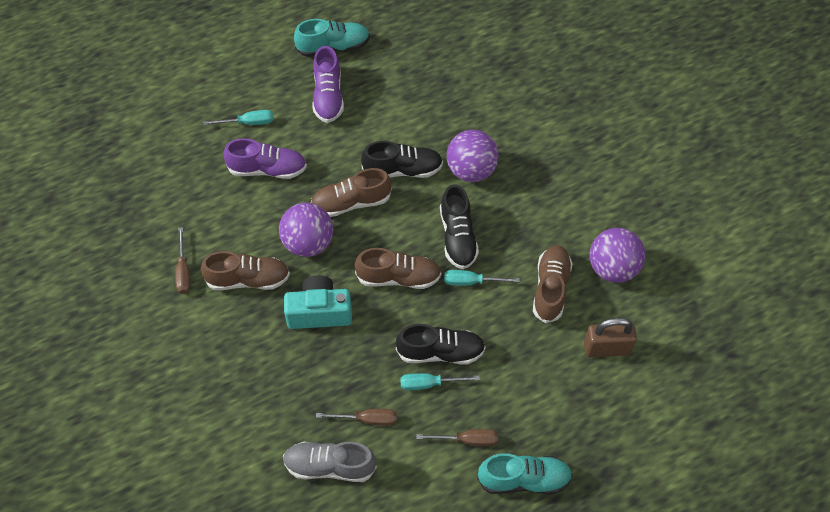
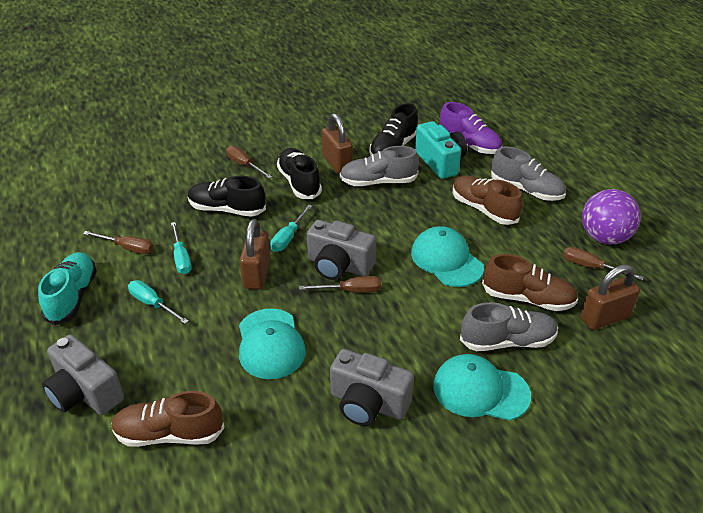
brown padlock: 1 -> 3
brown screwdriver: 3 -> 4
brown shoe: 4 -> 3
grey camera: 0 -> 3
grey shoe: 1 -> 3
purple ball: 3 -> 1
purple shoe: 2 -> 1
turquoise cap: 0 -> 3
turquoise shoe: 2 -> 1

